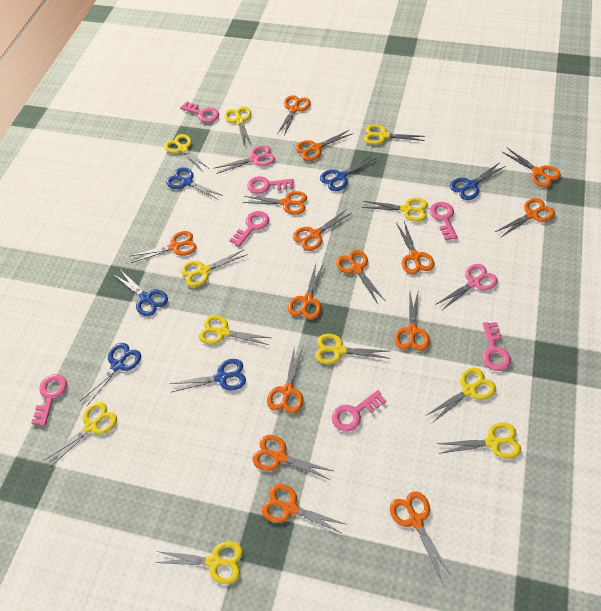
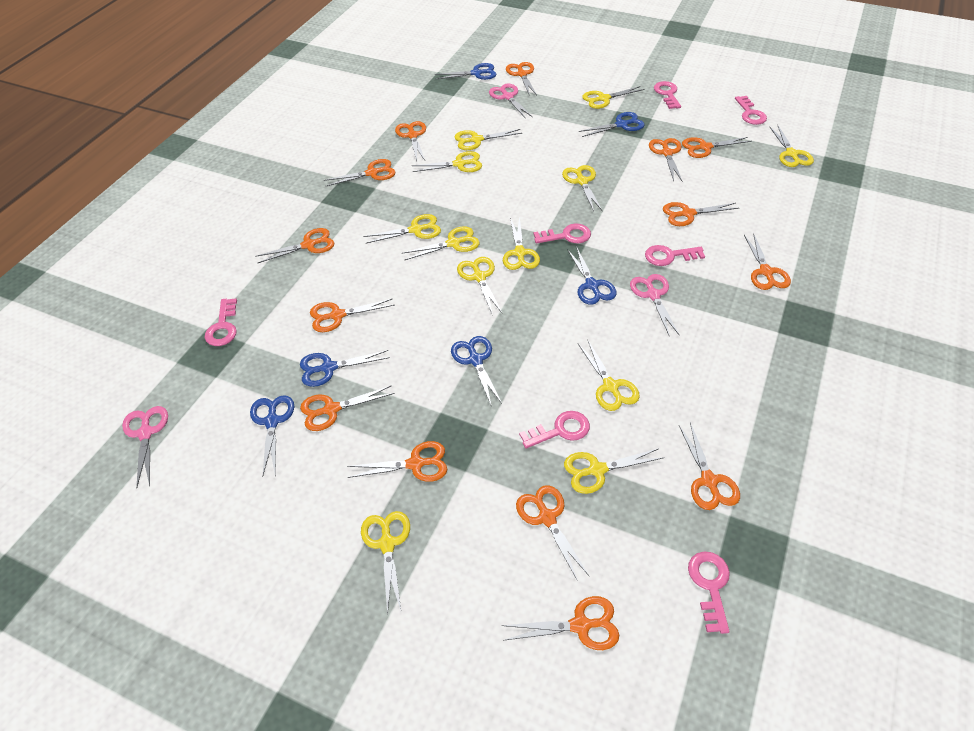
orange scissors: 15 -> 14
pink scissors: 2 -> 3
yellow scissors: 11 -> 12

